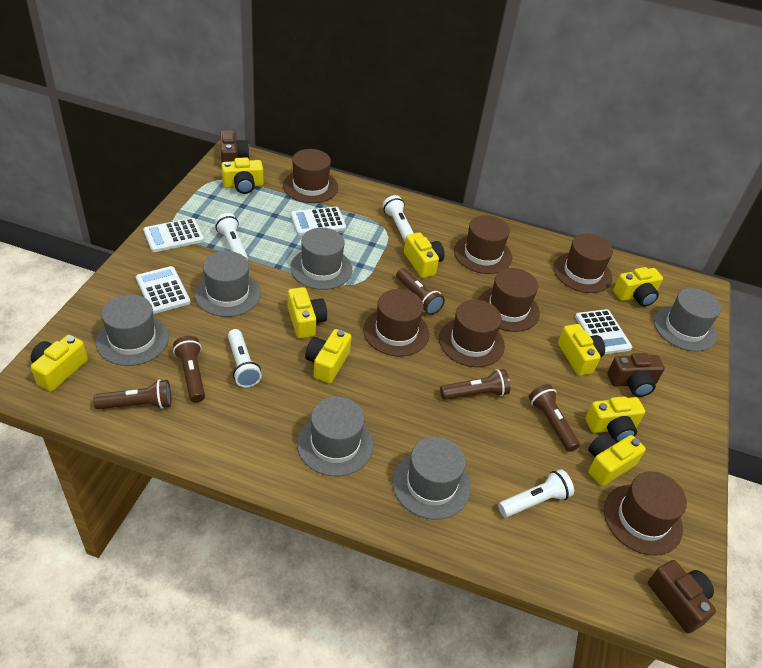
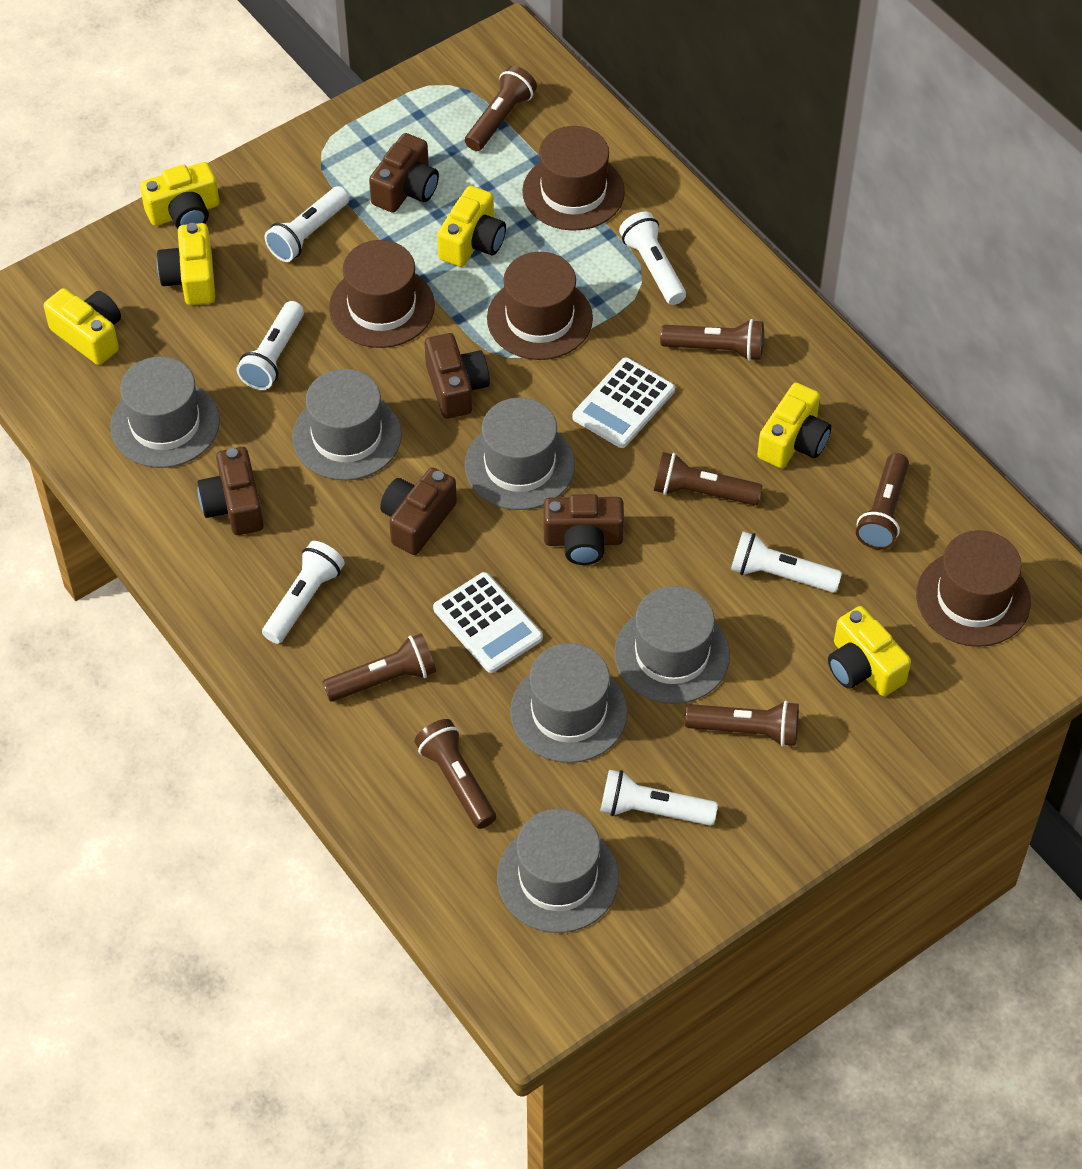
brown camera: 3 -> 5
brown flashlight: 5 -> 7
brown hat: 7 -> 4
white calculator: 4 -> 2
white flashlight: 4 -> 6
yellow camera: 9 -> 6

